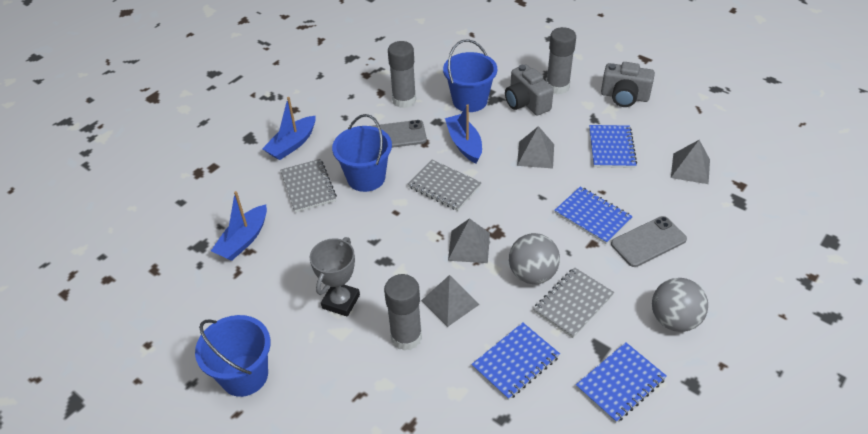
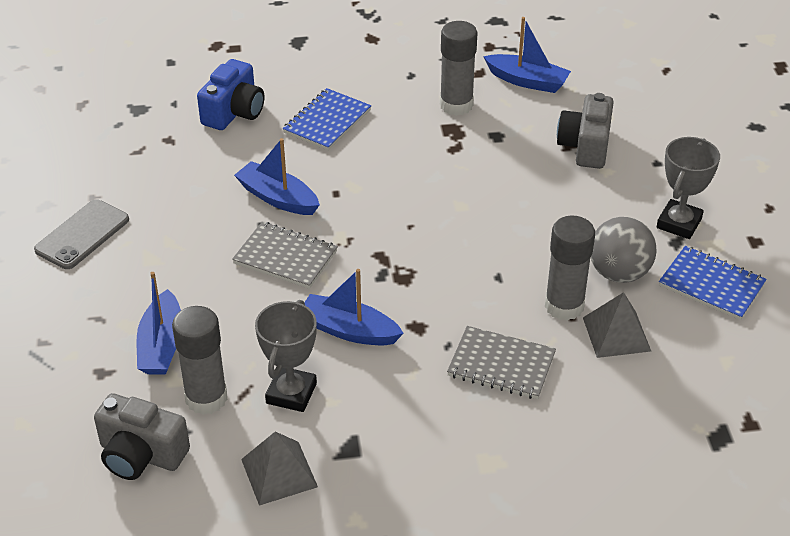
blue boat: 3 -> 4
blue bucket: 3 -> 0
blue camera: 0 -> 1
blue notebook: 4 -> 2
grey ball: 2 -> 1
grey notebook: 3 -> 2
grey phone: 2 -> 1
grey pyramid: 4 -> 2
grey trophy: 1 -> 2

